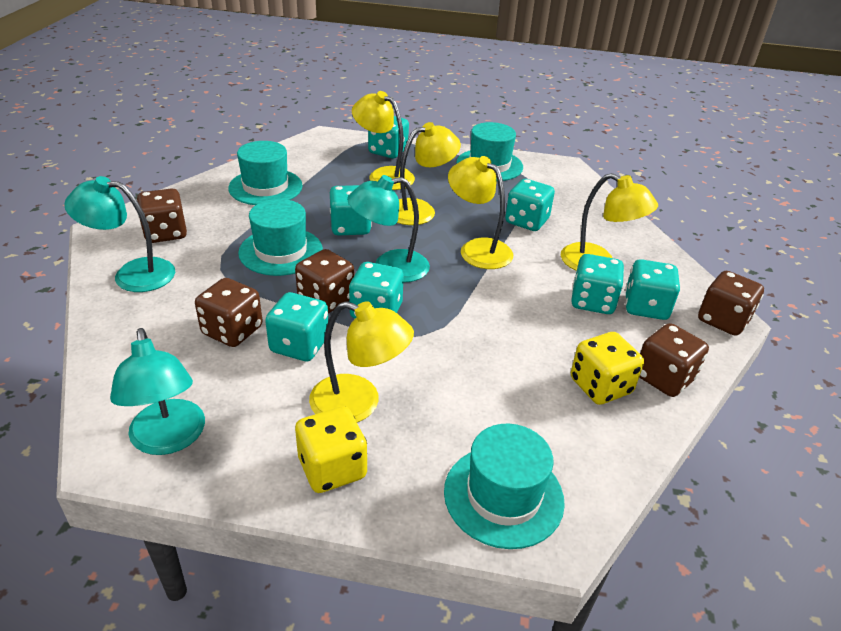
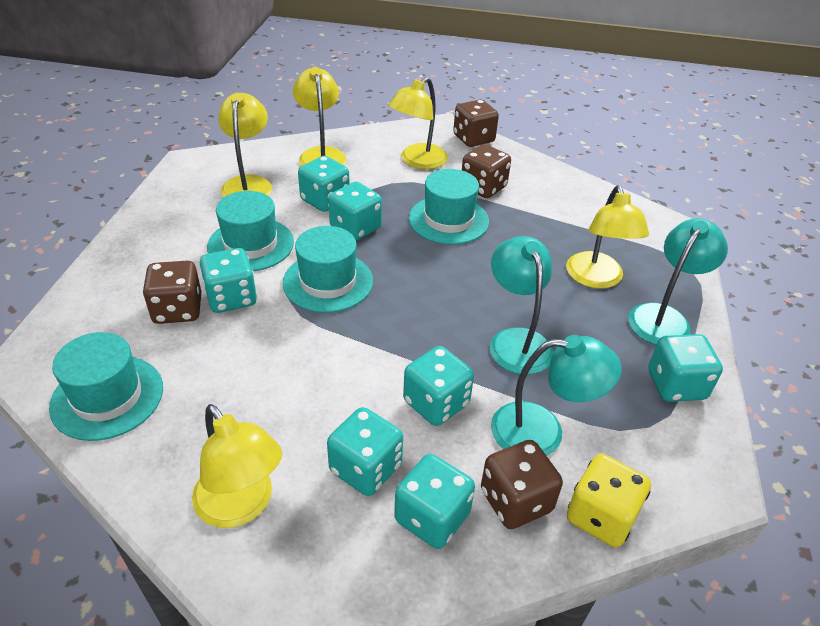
brown dice: 5 -> 4
yellow dice: 2 -> 1

